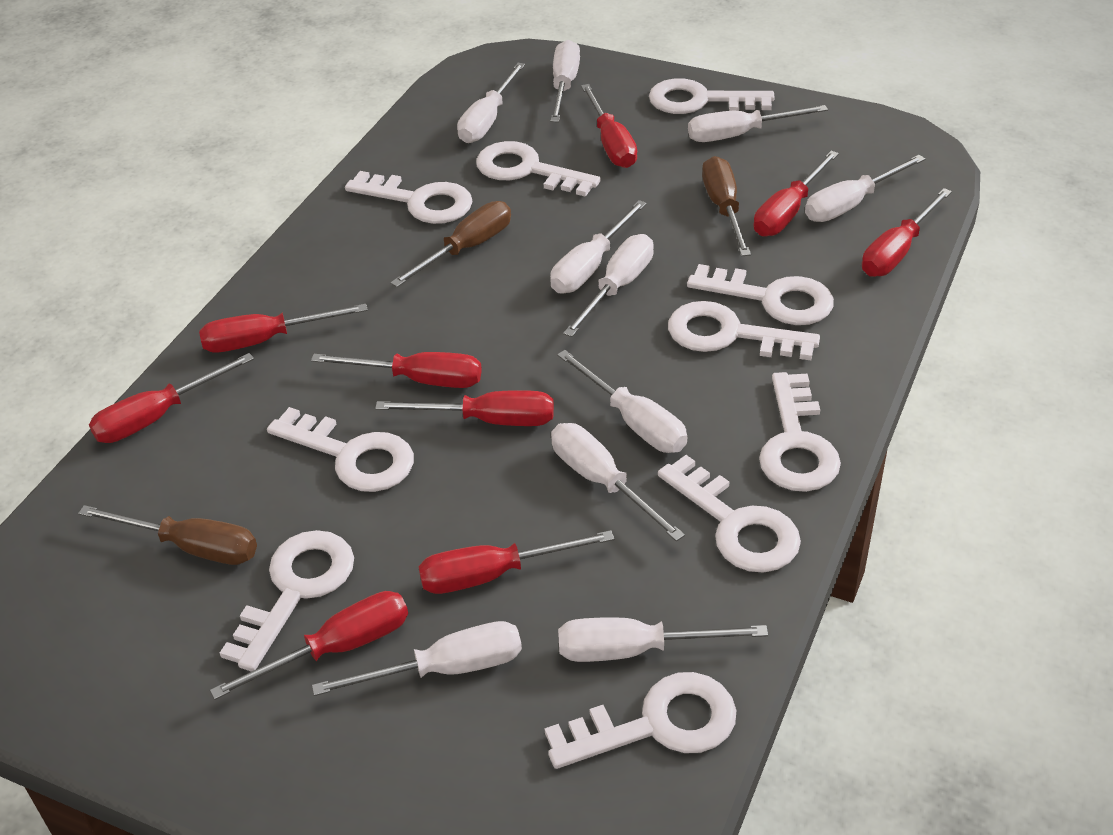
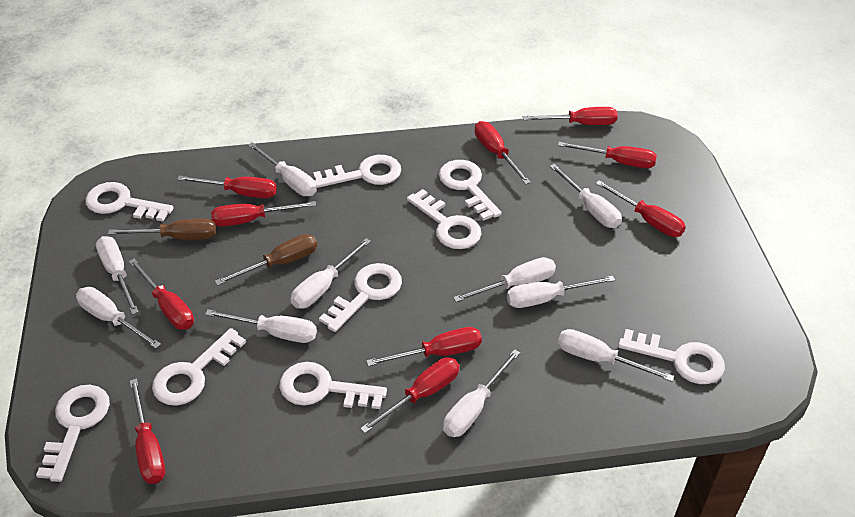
brown screwdriver: 3 -> 2
red screwdriver: 9 -> 10
white key: 10 -> 9

